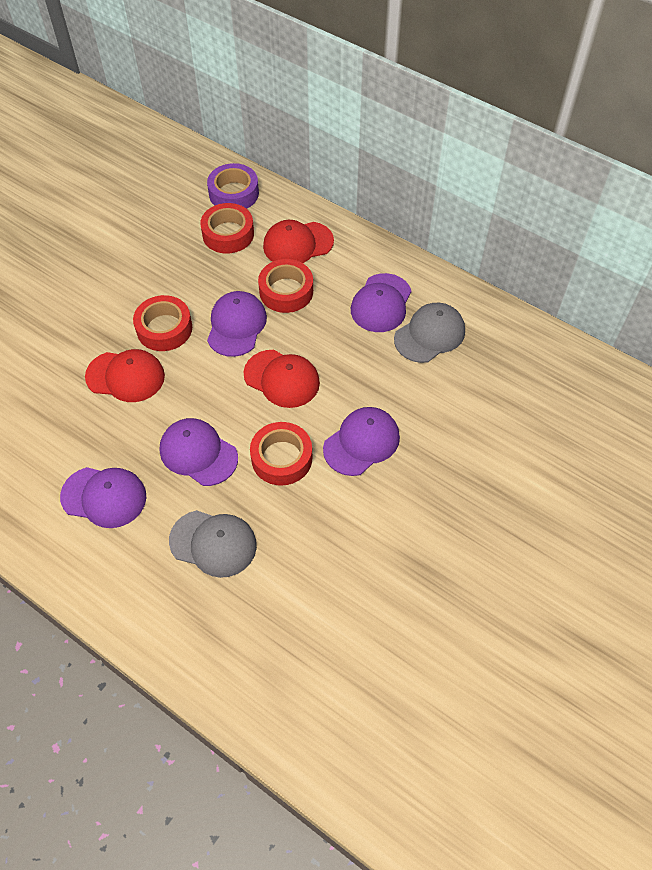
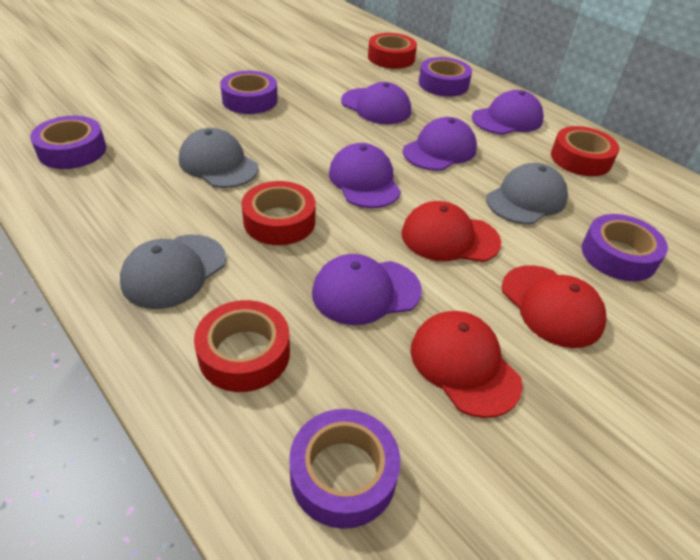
grey cap: 2 -> 3
purple tape: 1 -> 5

